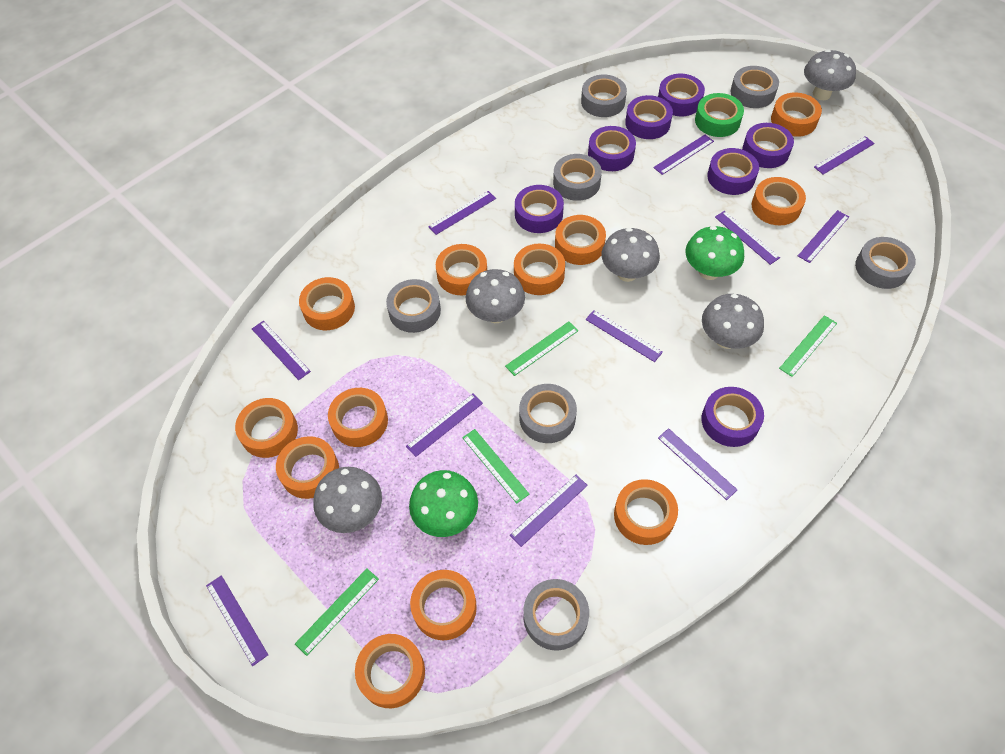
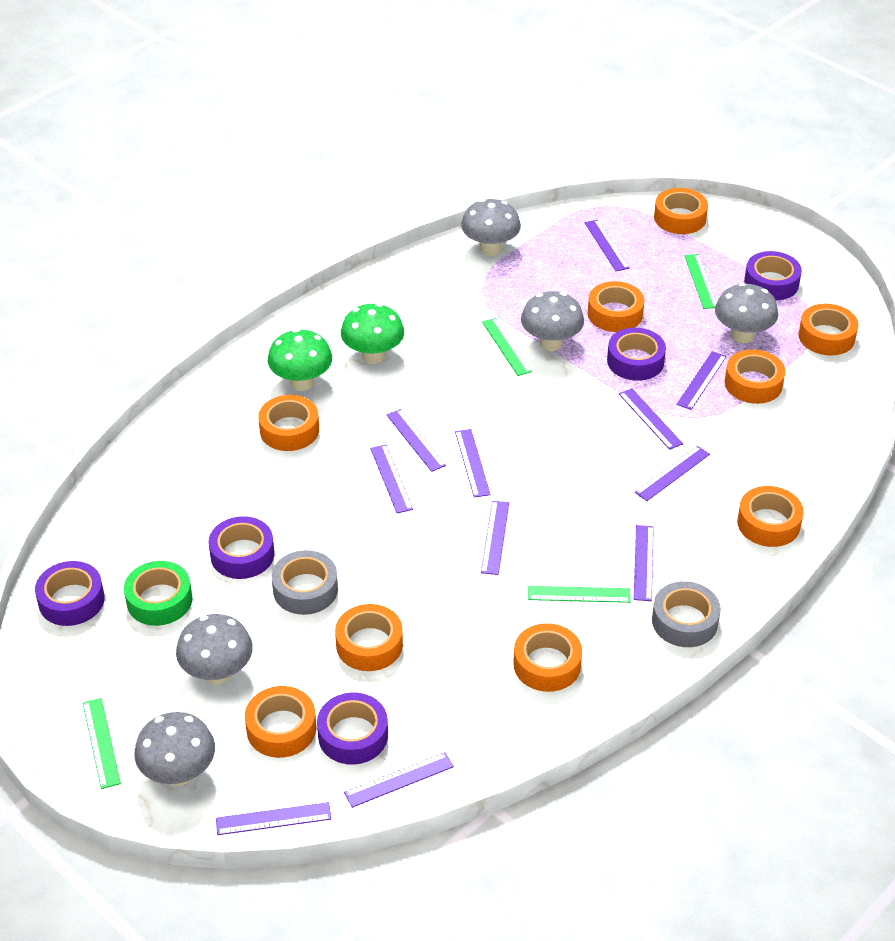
grey tape: 7 -> 2
orange tape: 12 -> 9
purple tape: 7 -> 5

